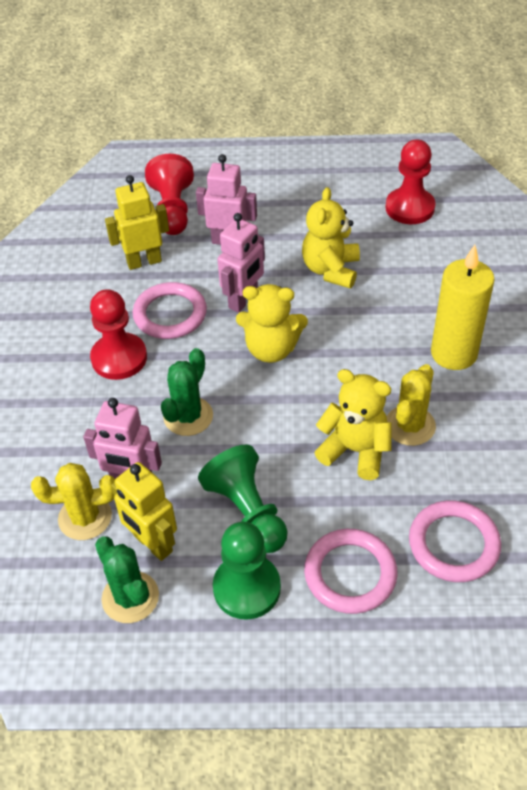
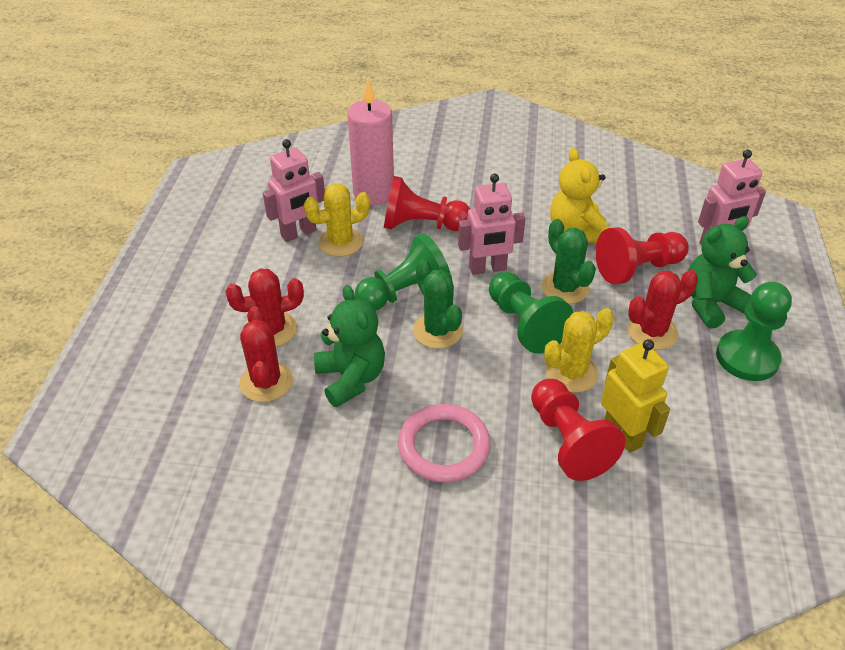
green pawn: 2 -> 3
green teddy bear: 0 -> 2
pink candle: 0 -> 1
pink ring: 3 -> 1
red cactus: 0 -> 3
yellow candle: 1 -> 0
yellow robot: 2 -> 1
yellow teddy bear: 3 -> 1

